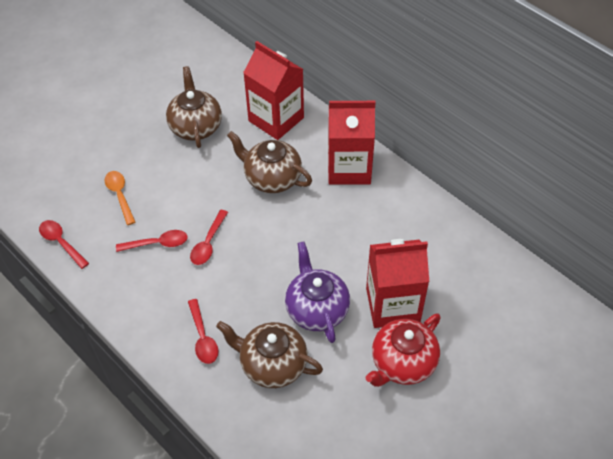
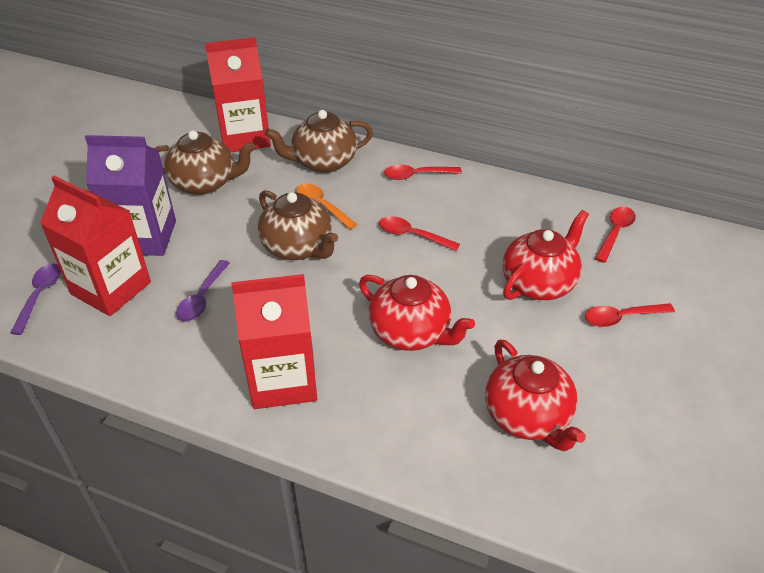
purple carton: 0 -> 1
purple spoon: 0 -> 2
purple teapot: 1 -> 0
red teapot: 1 -> 3

